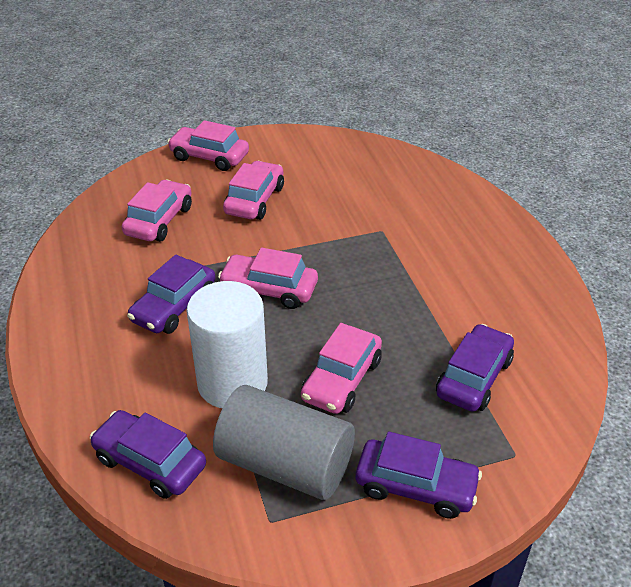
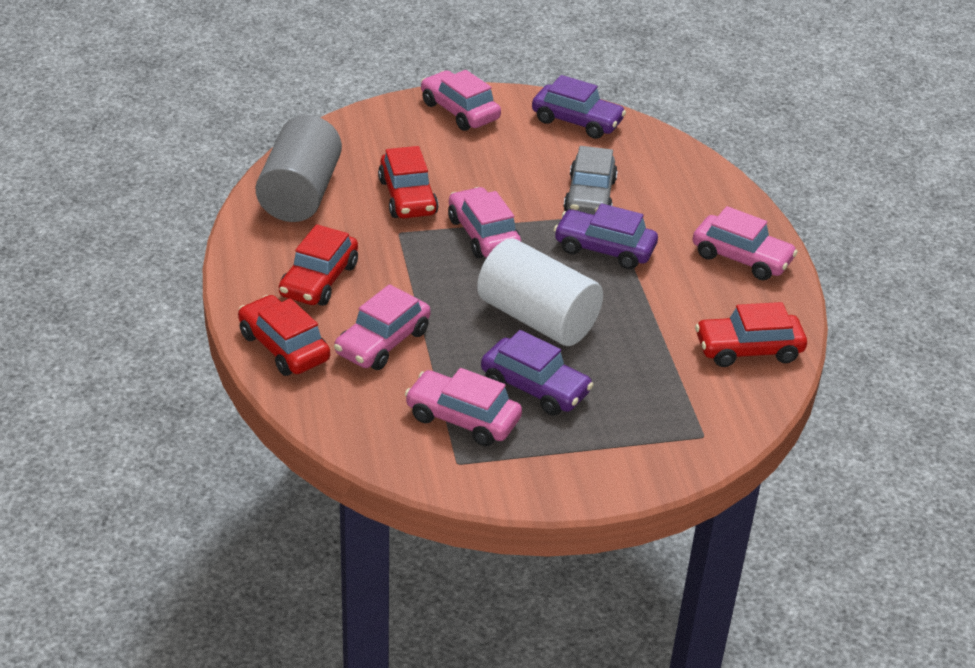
grey car: 0 -> 1
purple car: 4 -> 3
red car: 0 -> 4

